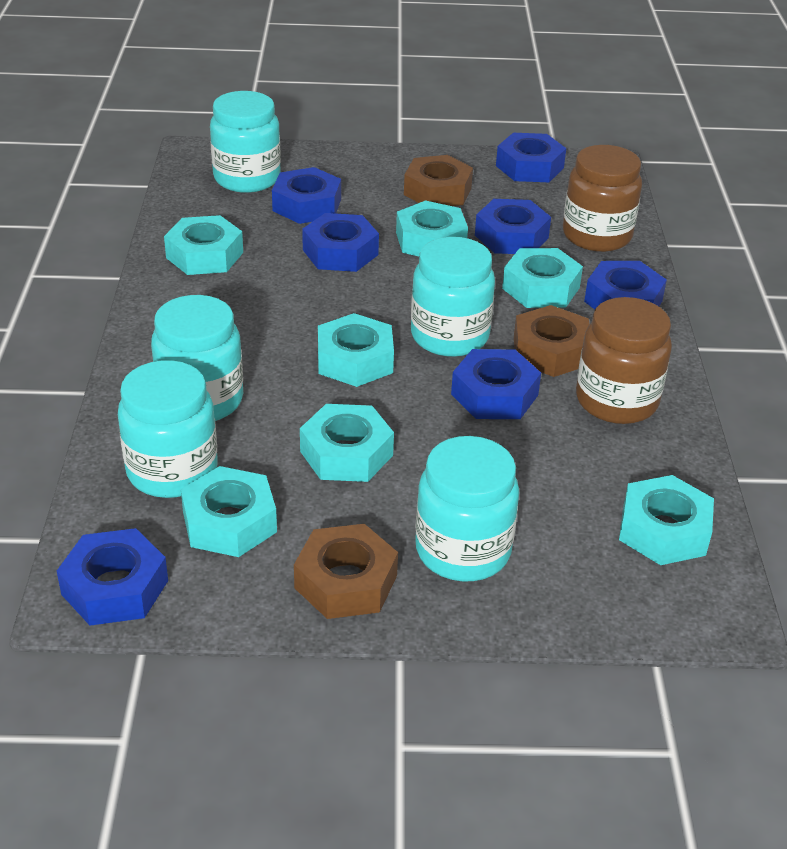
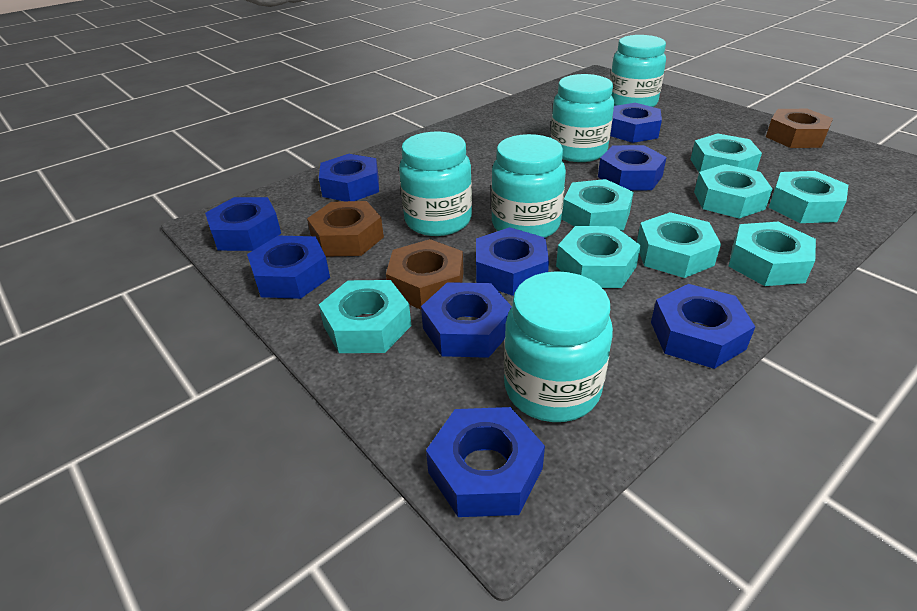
blue nut: 7 -> 9
brown jar: 2 -> 0
turquoise nut: 7 -> 8

